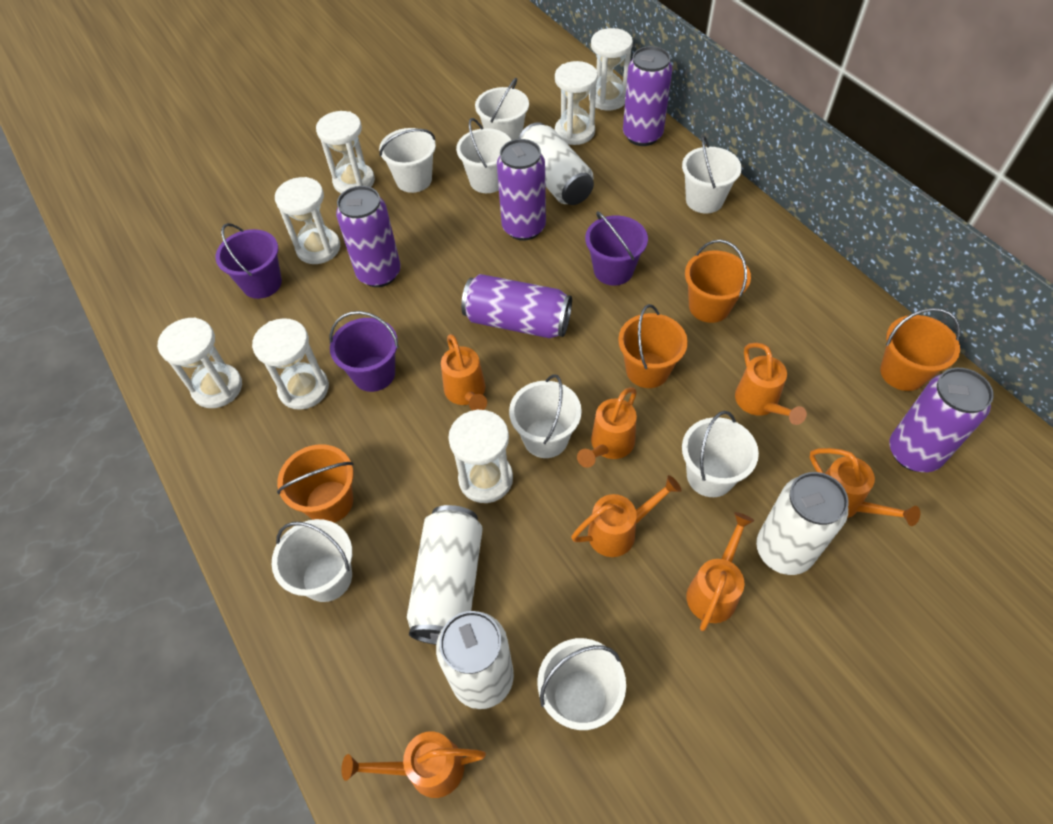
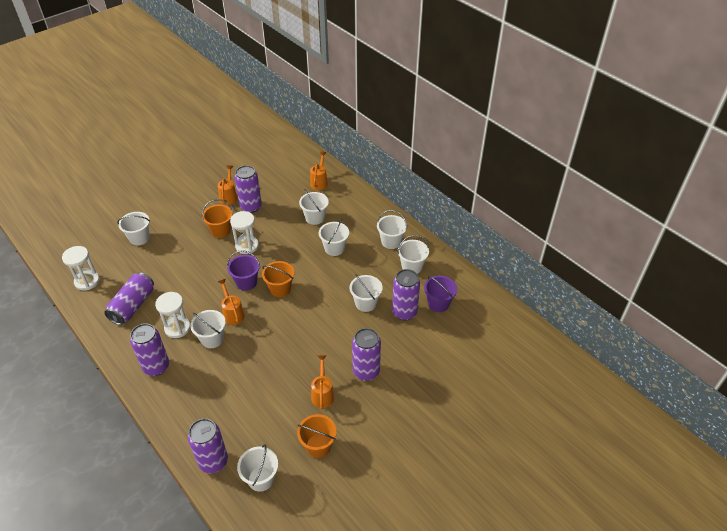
orange bucket: 4 -> 3
orange watering can: 7 -> 4
purple bucket: 3 -> 2
purple can: 5 -> 6
white can: 4 -> 0
white hourglass: 7 -> 3

